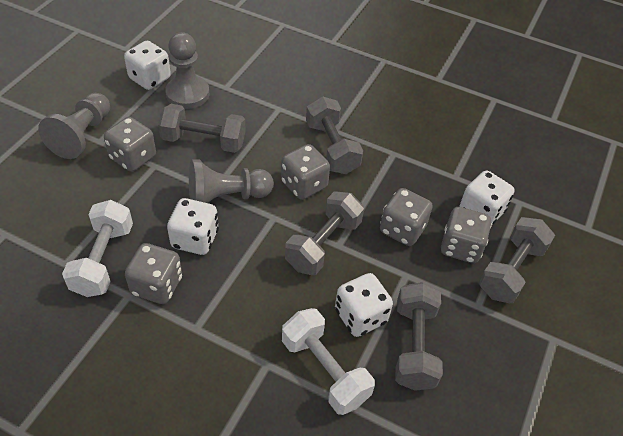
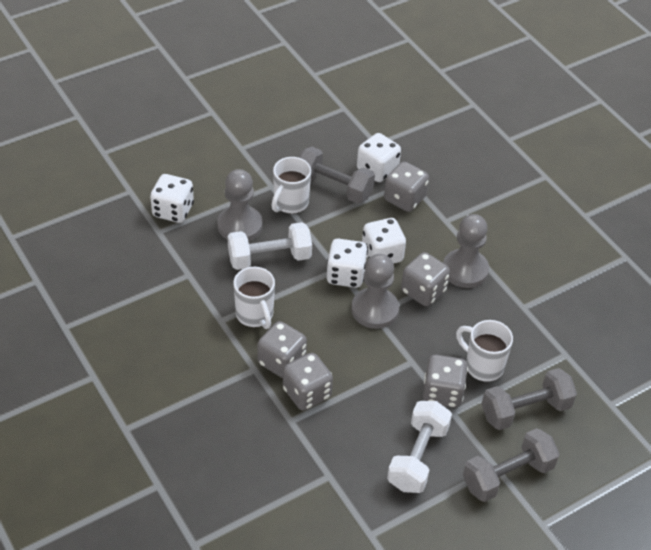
grey dumbbell: 5 -> 3
white mug: 0 -> 3

